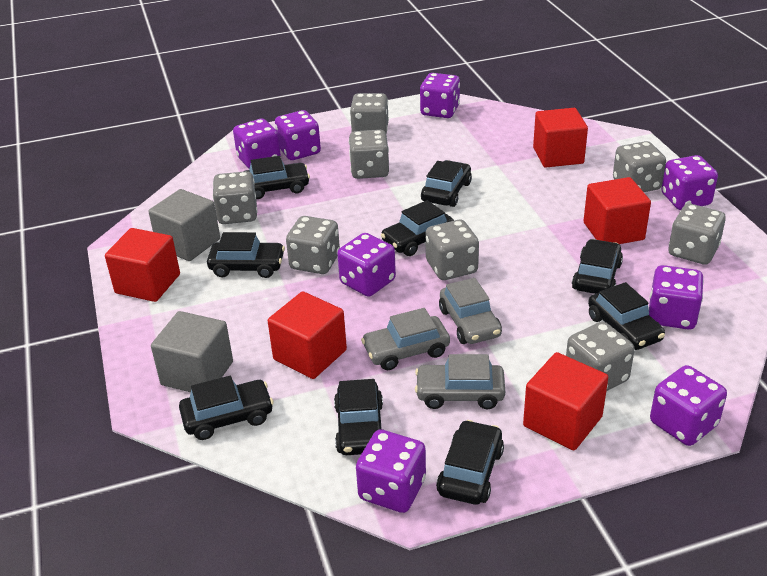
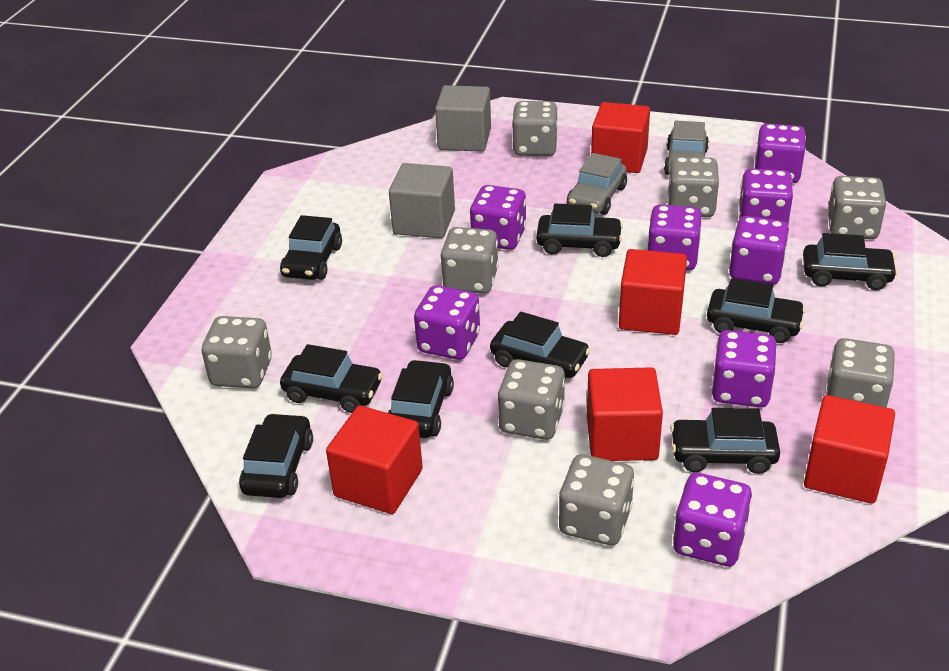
grey car: 3 -> 2

